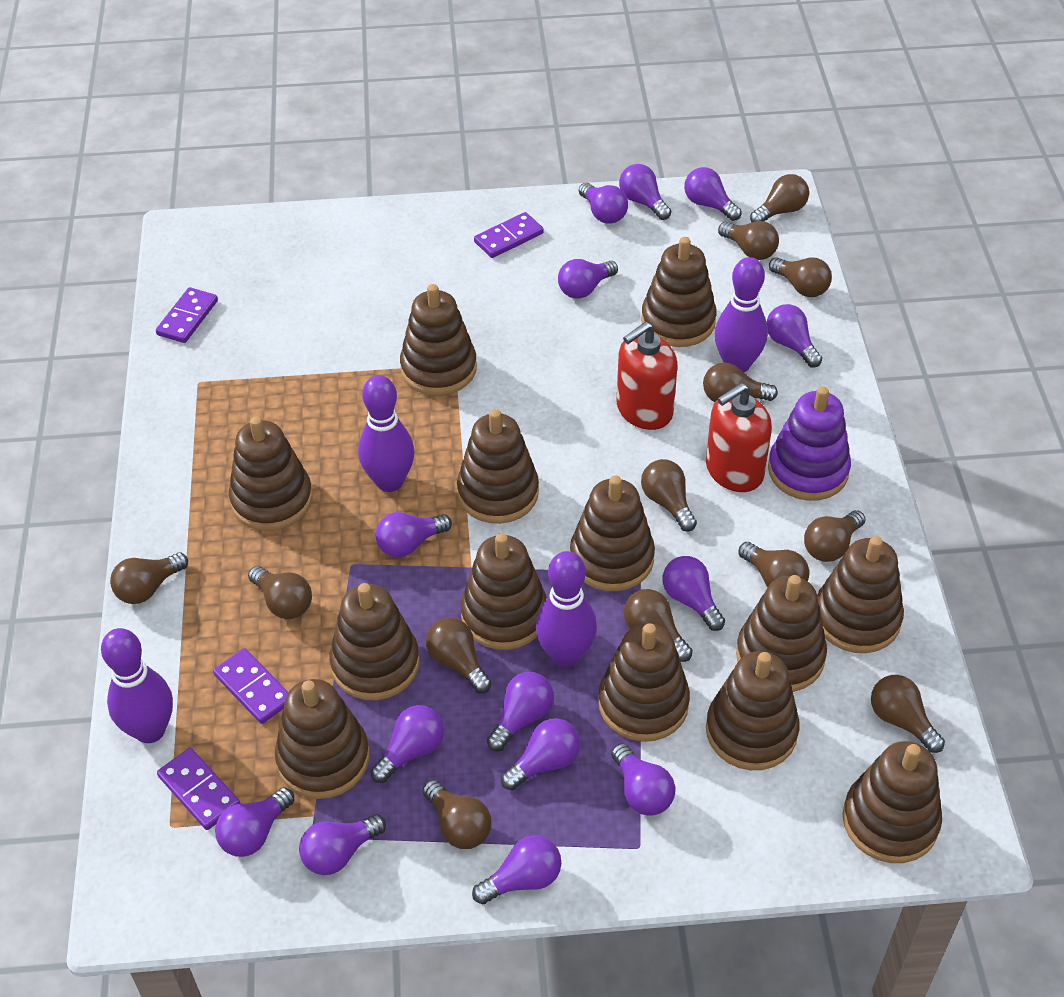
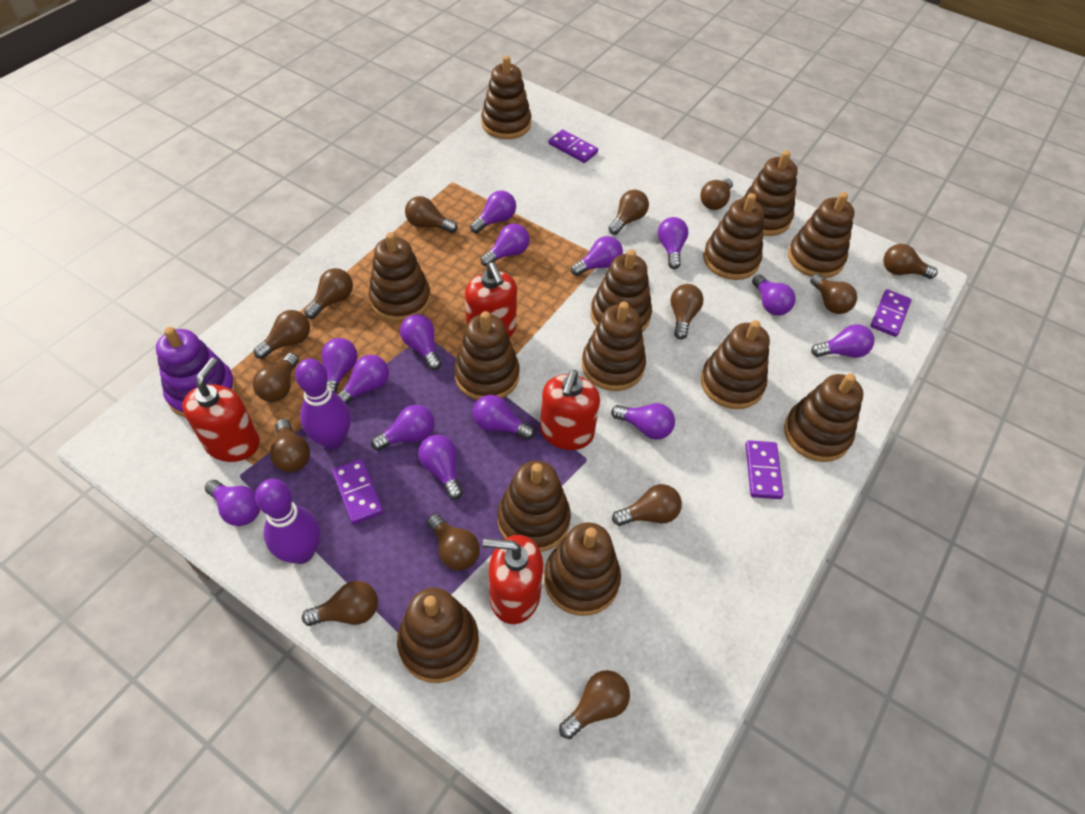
brown light bulb: 13 -> 14
purple bowling pin: 4 -> 2
red soap dispenser: 2 -> 4

